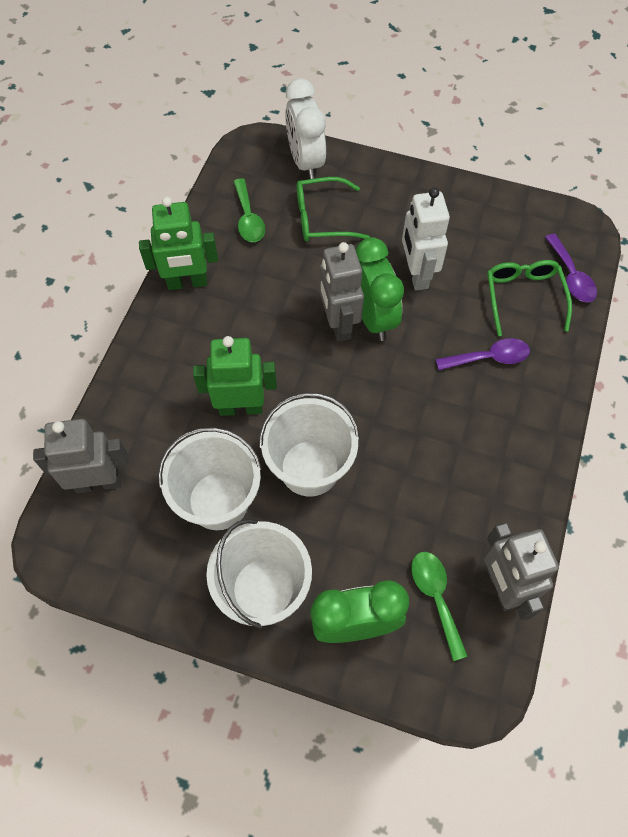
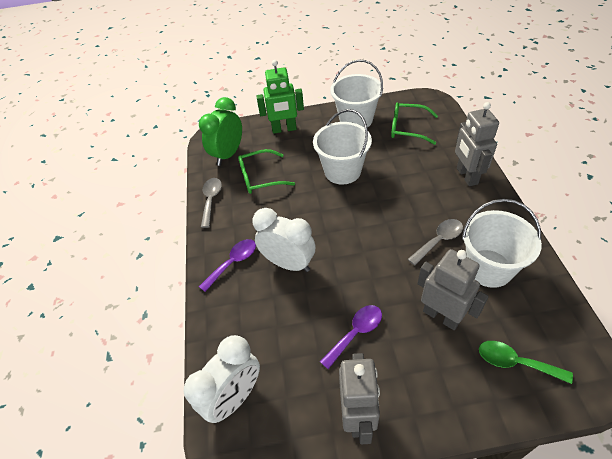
green clock: 2 -> 1
green robot: 2 -> 1
green spoon: 2 -> 1
grey spoon: 0 -> 2
white clock: 1 -> 2
white robot: 1 -> 0

